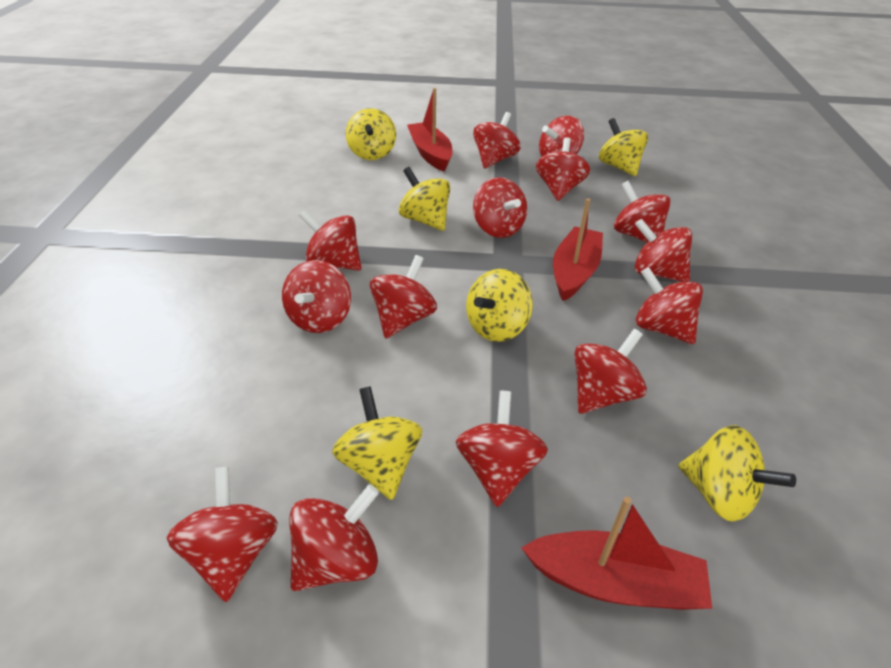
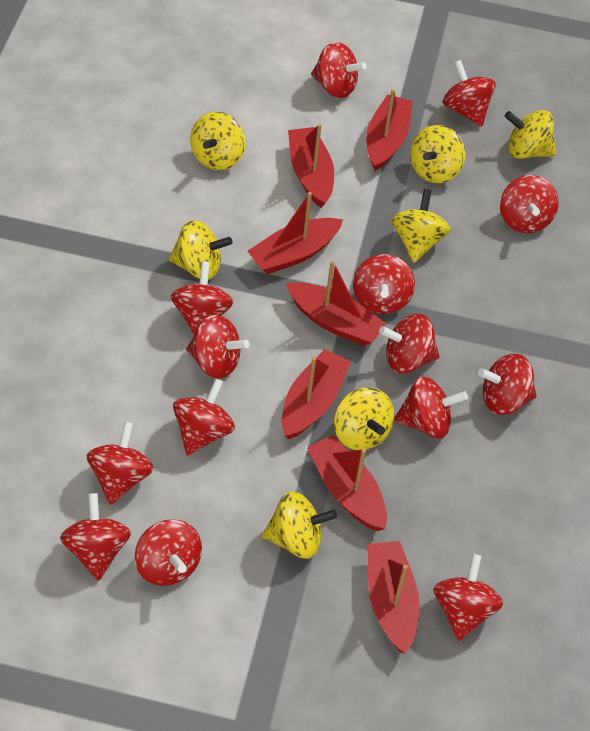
red boat: 3 -> 7
yellow spinning top: 6 -> 7

